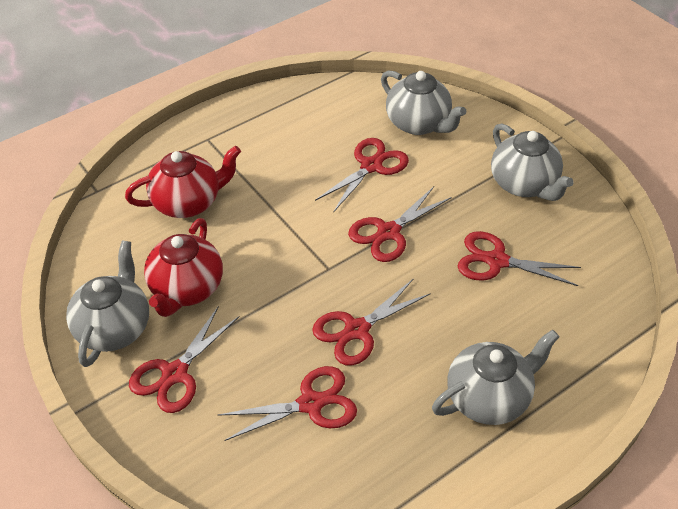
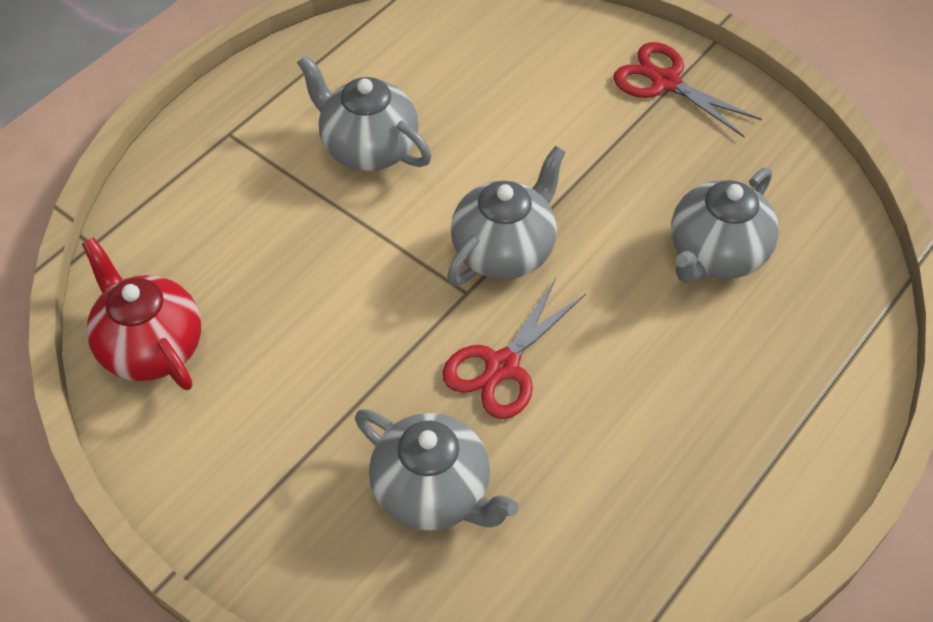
red scissors: 6 -> 2
red teapot: 2 -> 1

